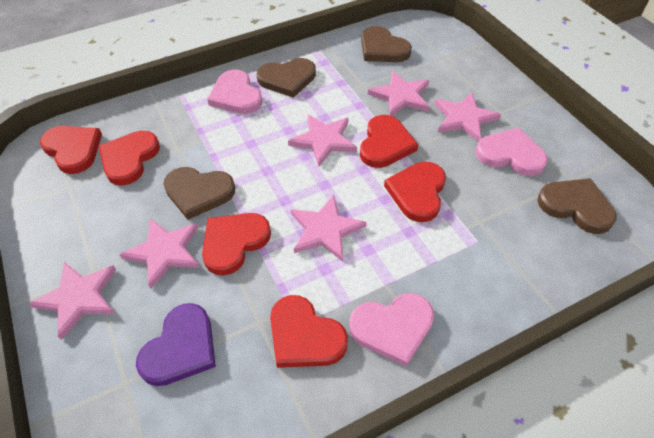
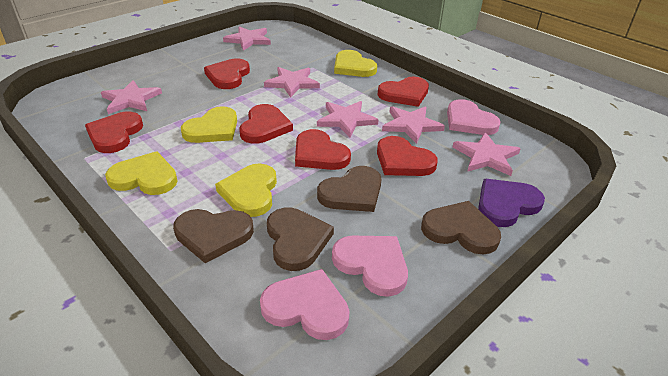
yellow heart: 0 -> 4

